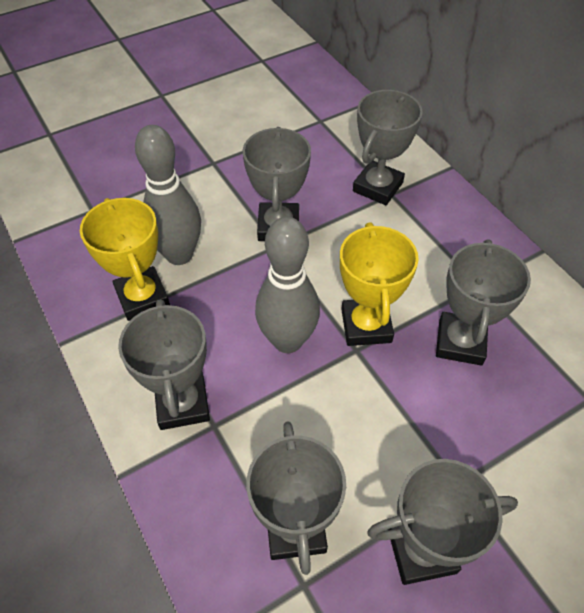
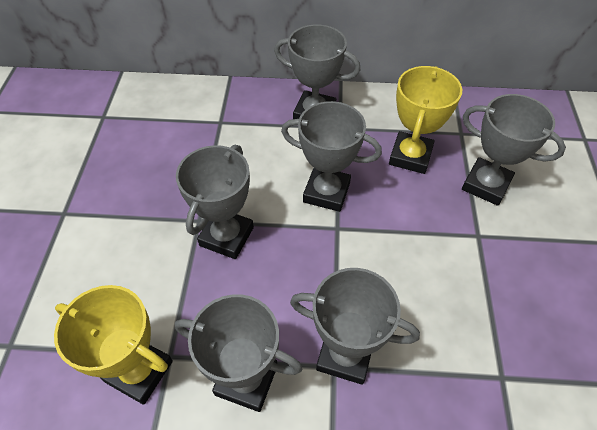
grey bowling pin: 2 -> 0

